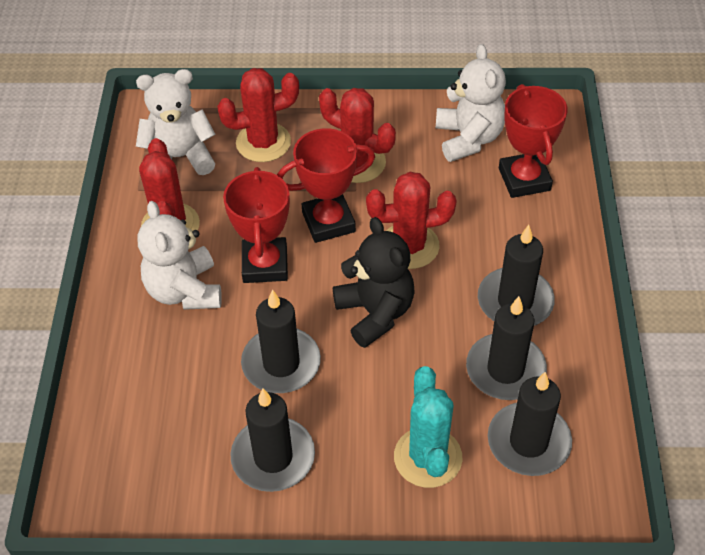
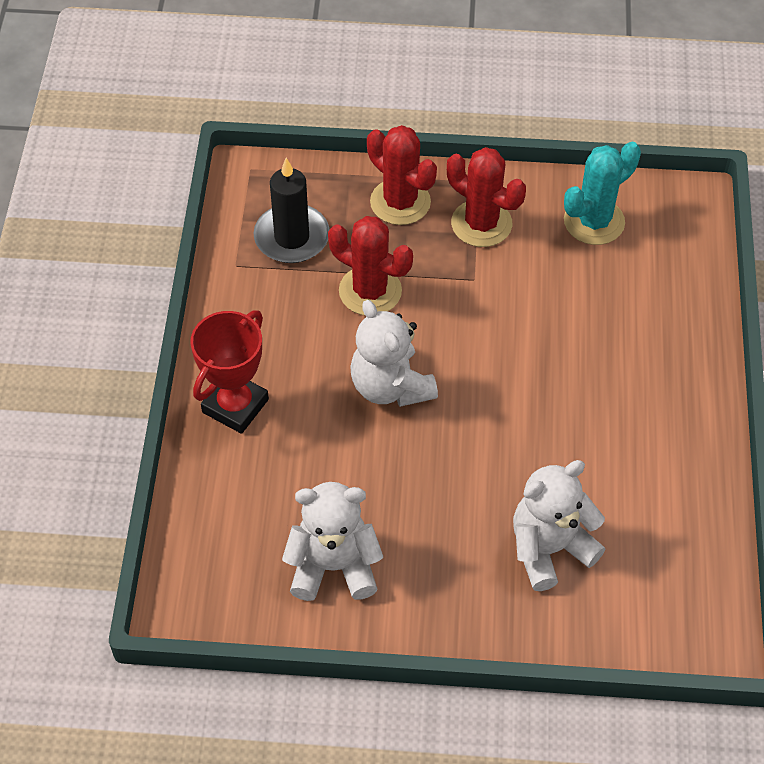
black candle: 5 -> 1
black teddy bear: 1 -> 0
red cactus: 4 -> 3
red trophy: 3 -> 1

